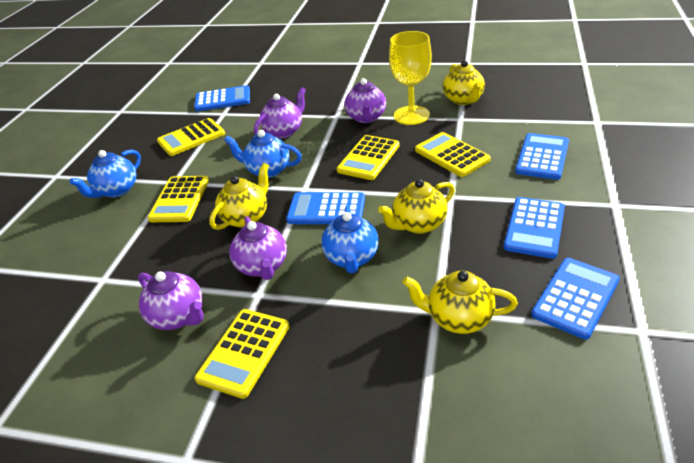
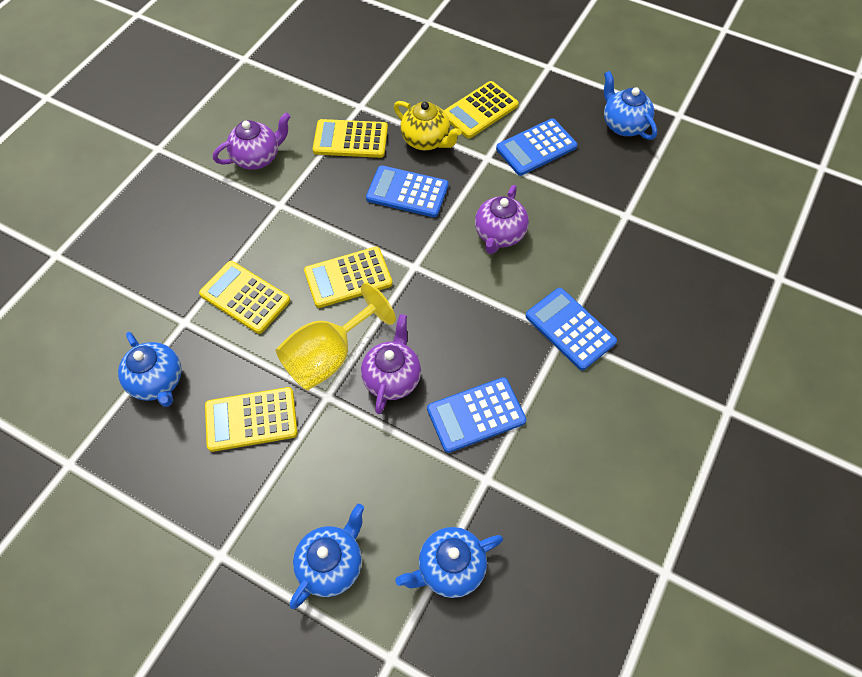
blue calculator: 5 -> 4
blue teapot: 3 -> 4
purple teapot: 4 -> 3
yellow teapot: 4 -> 1

